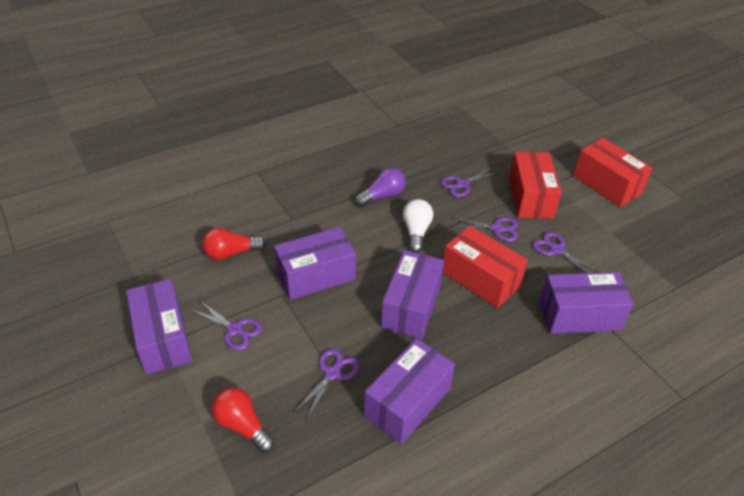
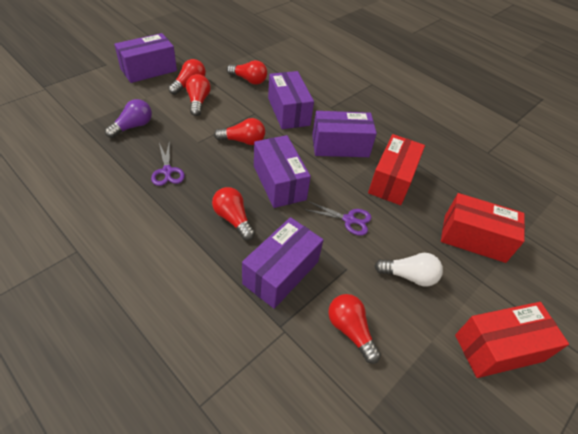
purple scissors: 5 -> 2
red light bulb: 2 -> 6

